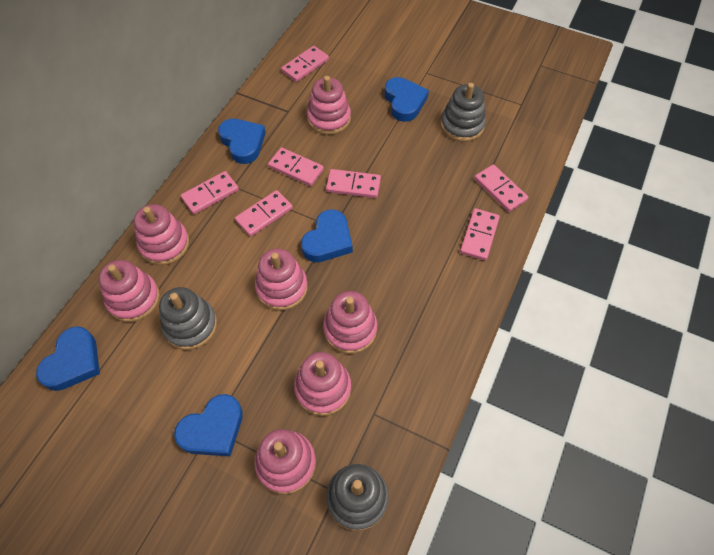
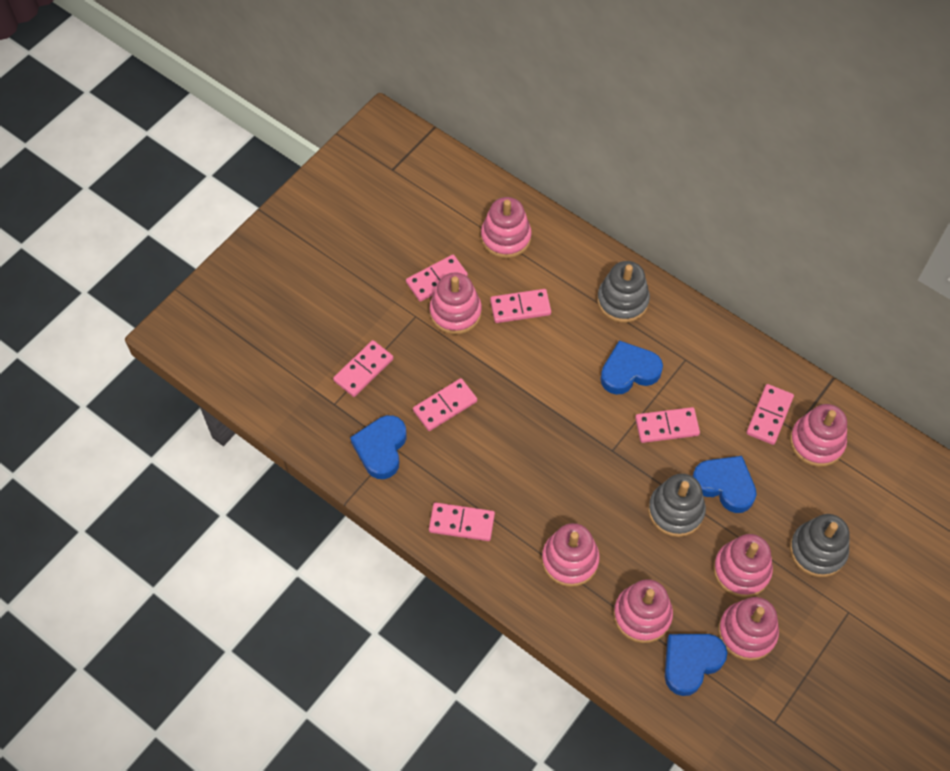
blue heart: 5 -> 4

